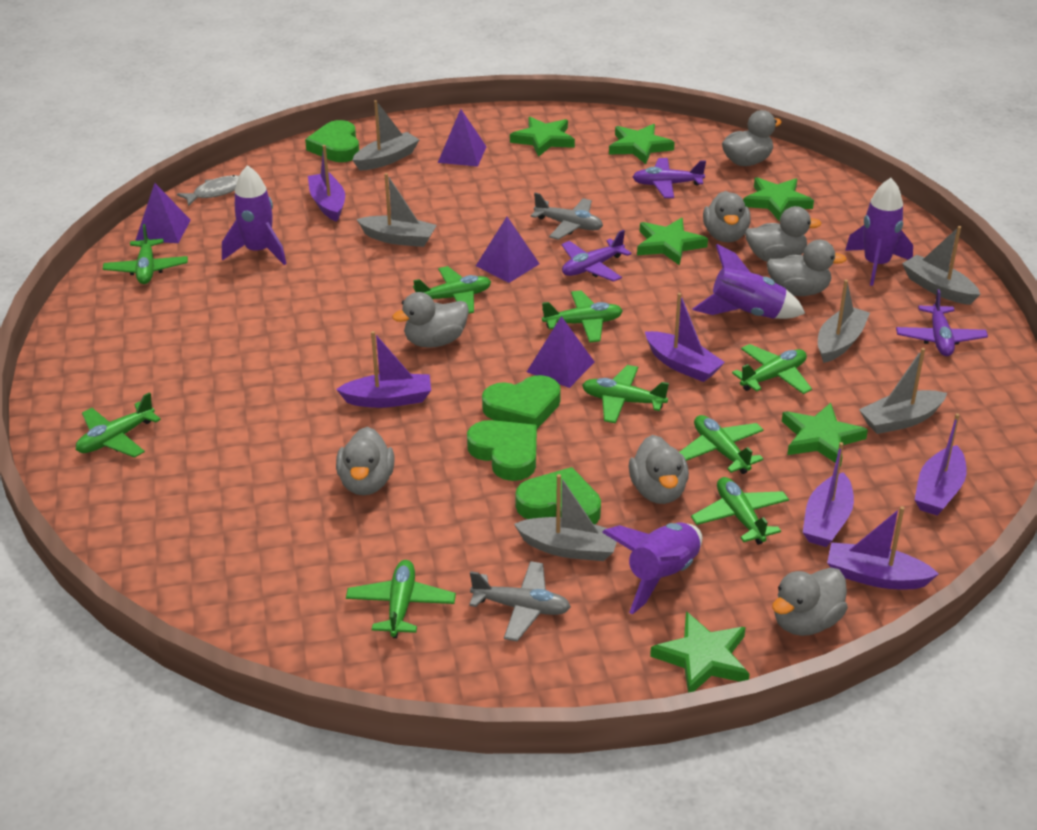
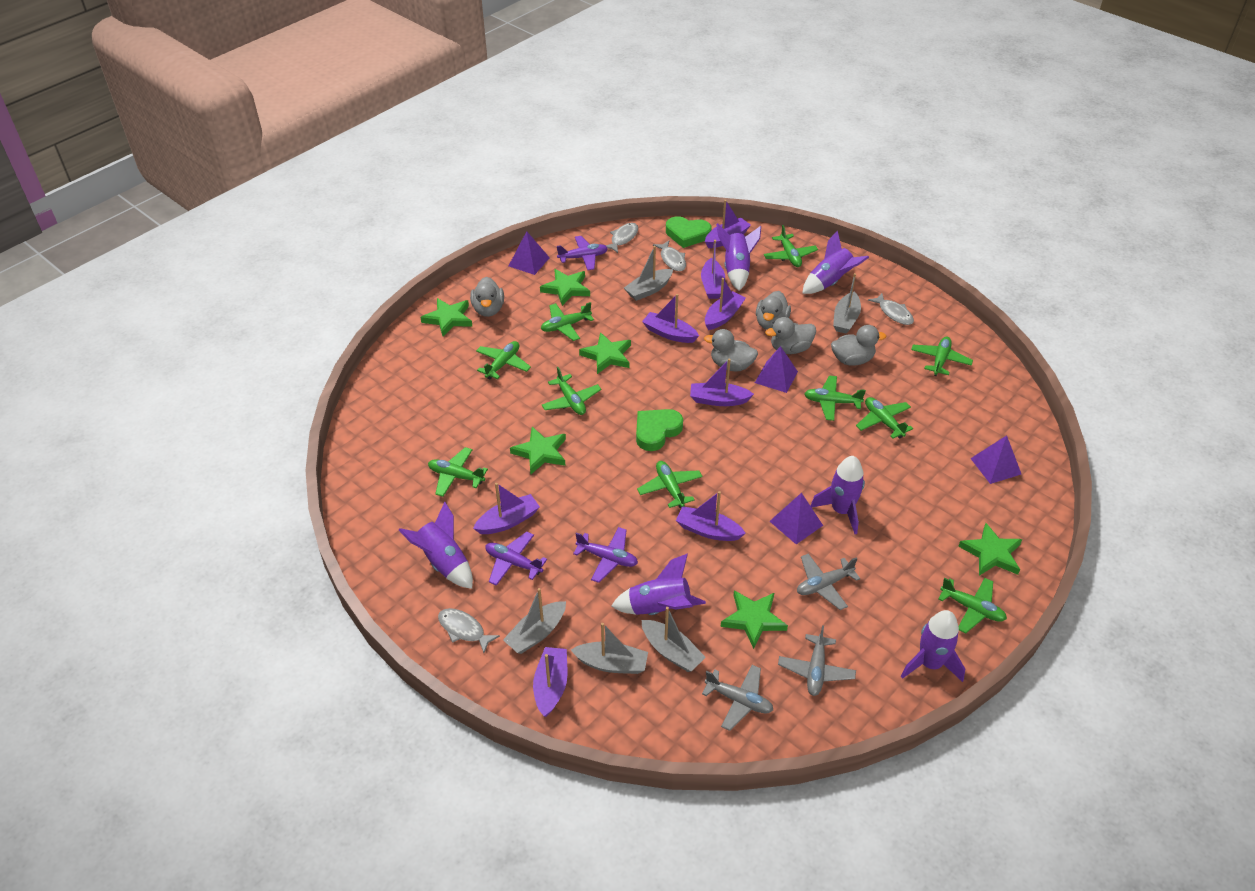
green heart: 4 -> 2
green plane: 9 -> 10
grey boat: 6 -> 5
grey duck: 8 -> 5
grey fish: 1 -> 4
grey plane: 2 -> 3
purple boat: 6 -> 8
purple rocket: 4 -> 6

